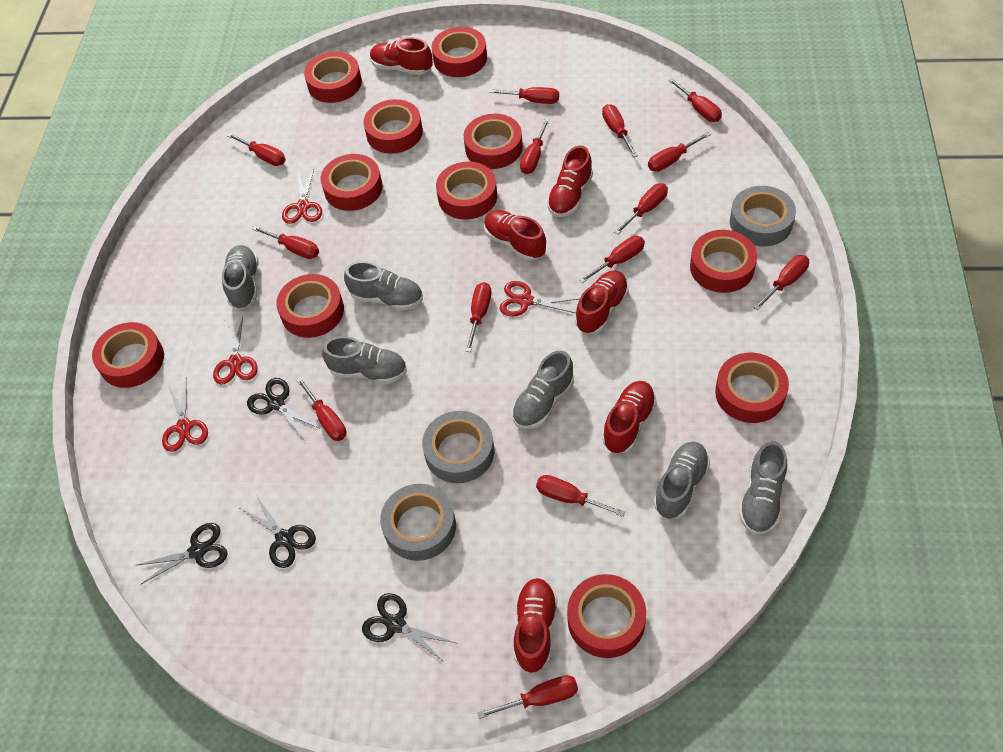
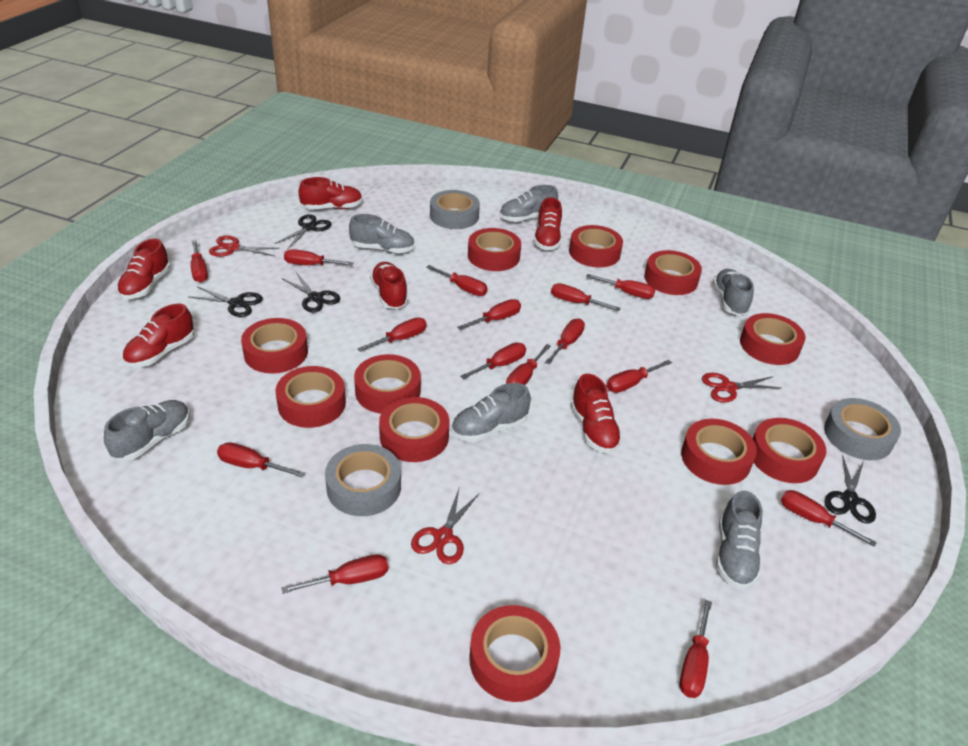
red scissors: 4 -> 3
red screwdriver: 14 -> 15

